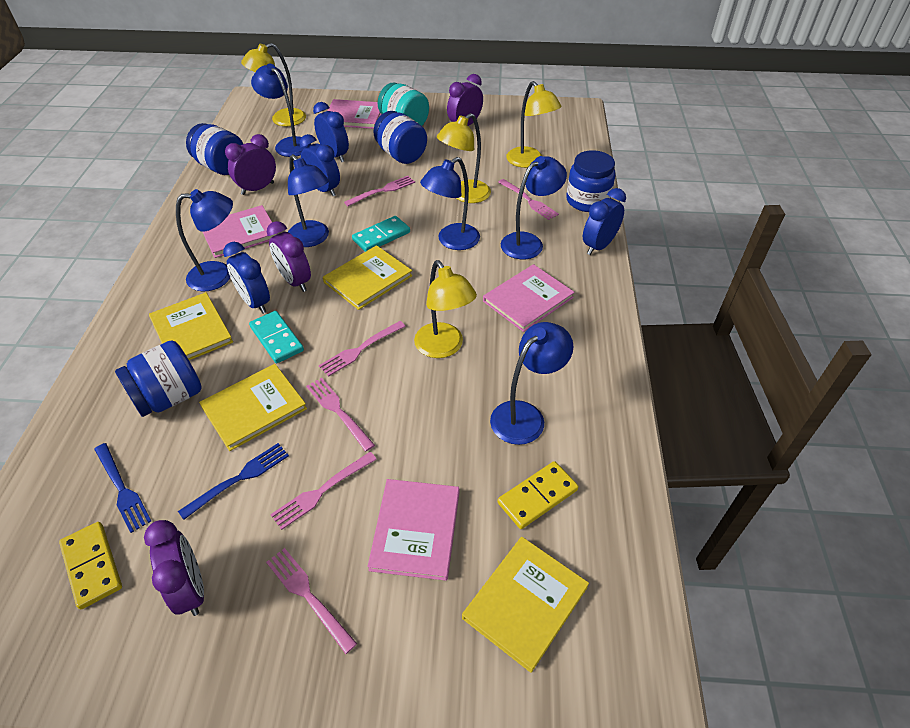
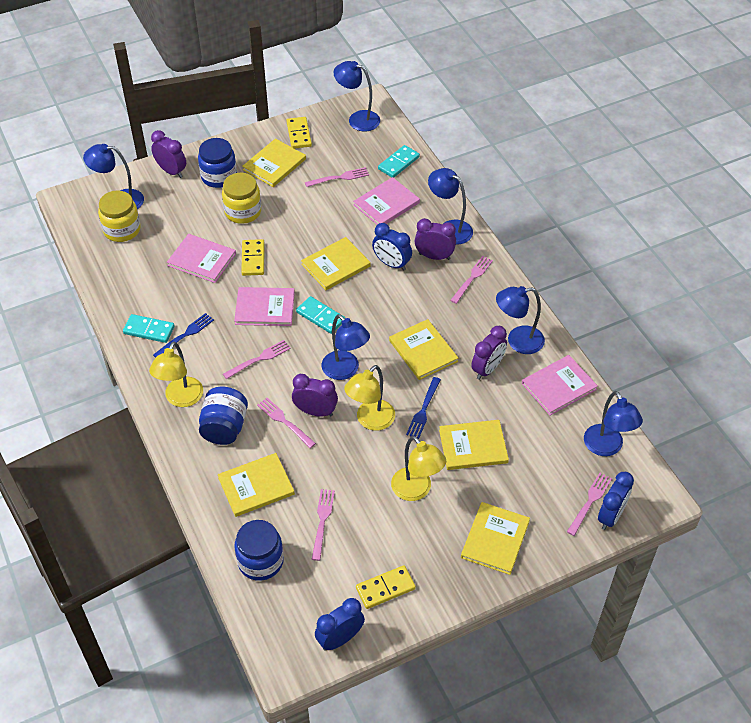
blue clock: 4 -> 3
blue jar: 4 -> 3
turquoise domino: 2 -> 3
turquoise jar: 1 -> 0
yellow book: 4 -> 6
yellow domino: 2 -> 3
yellow jar: 0 -> 2
yellow lamp: 4 -> 3

